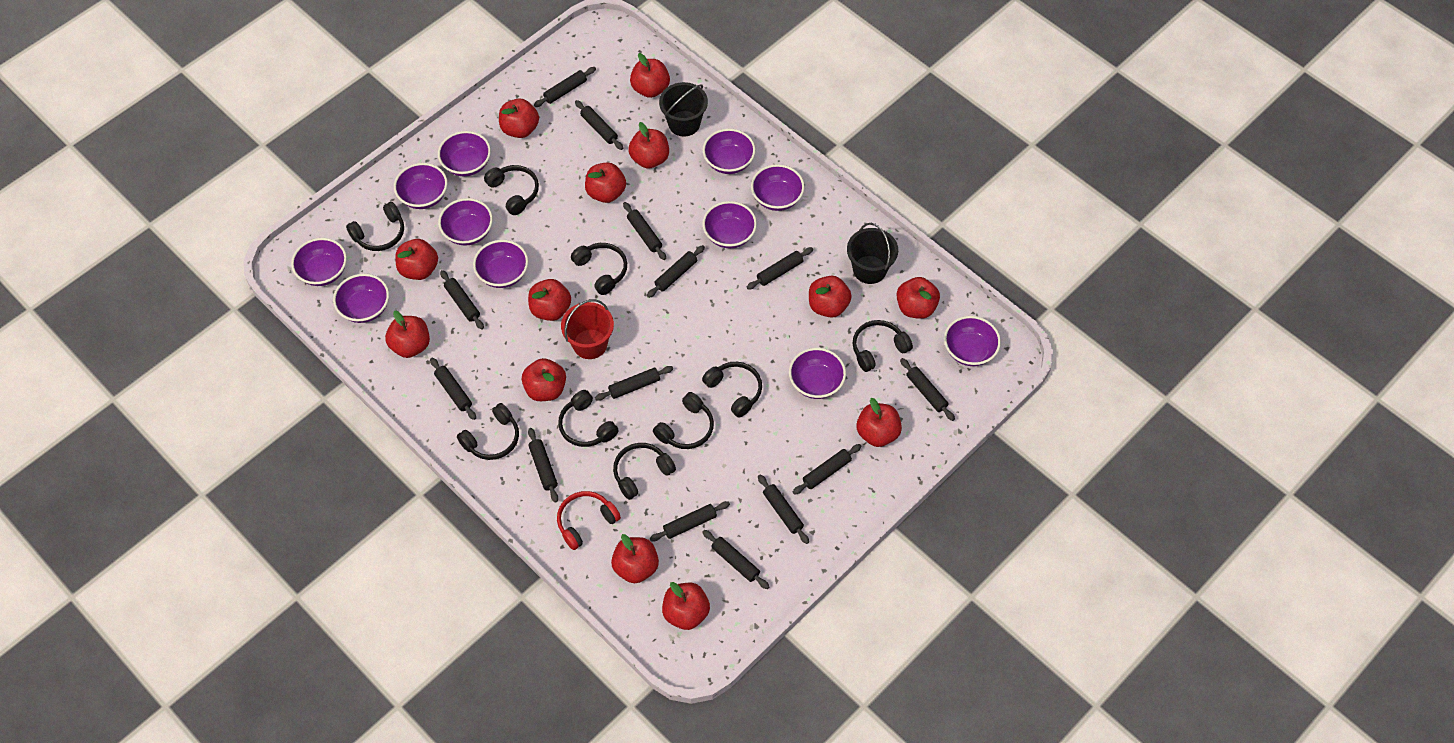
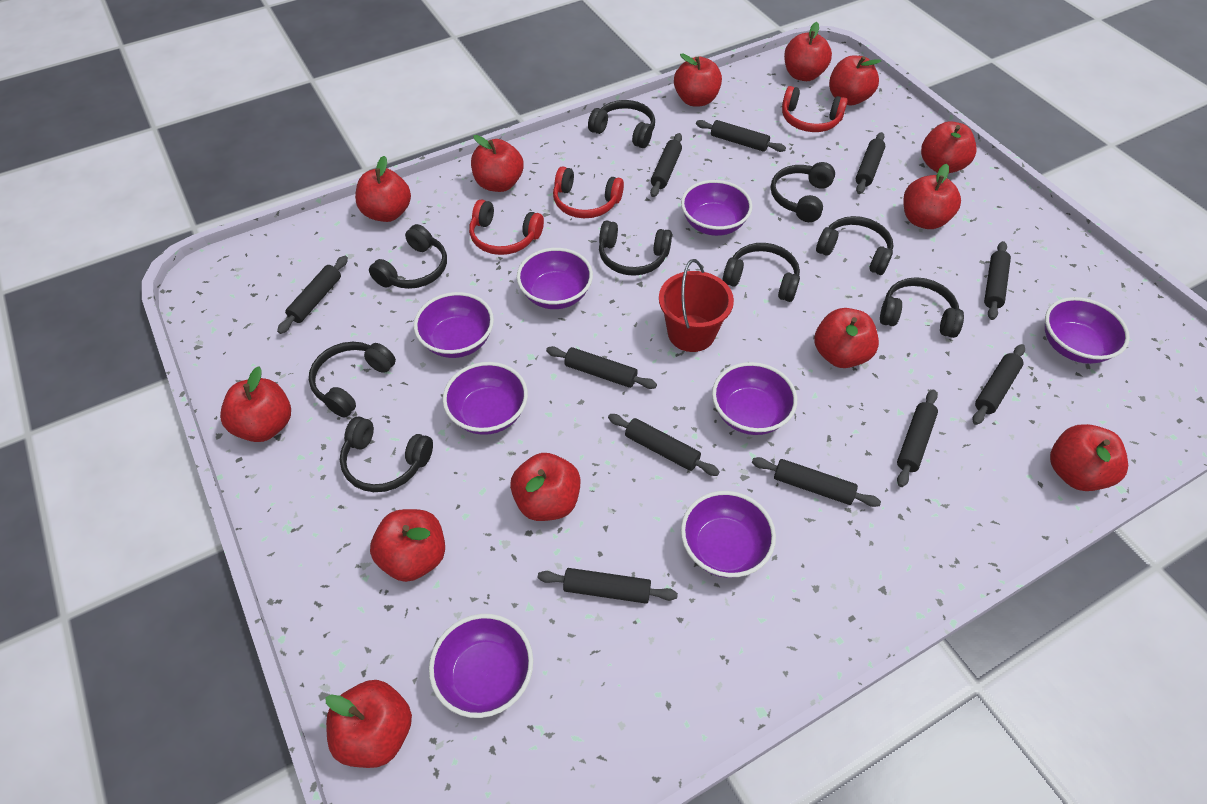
black bucket: 2 -> 0
black rolling pin: 14 -> 11
purple bowl: 11 -> 8
red headphones: 1 -> 3

